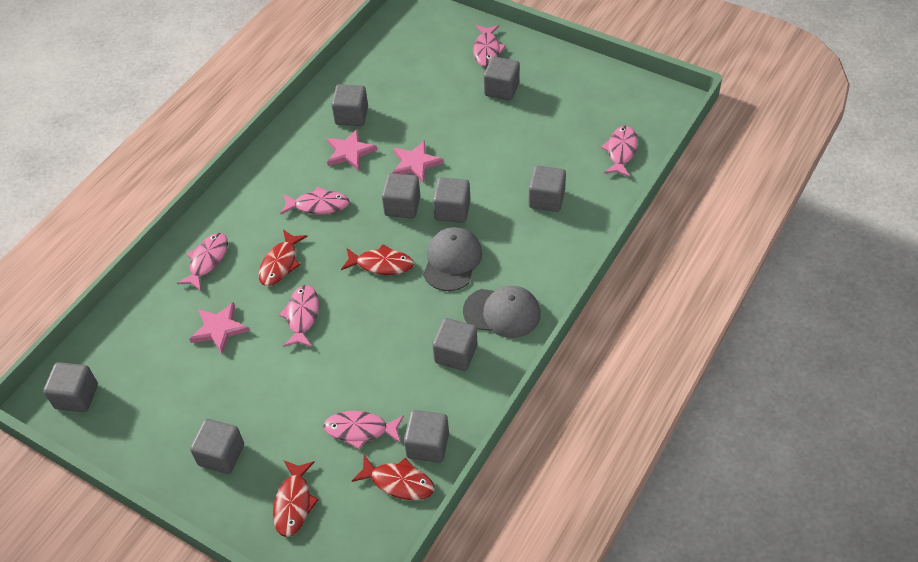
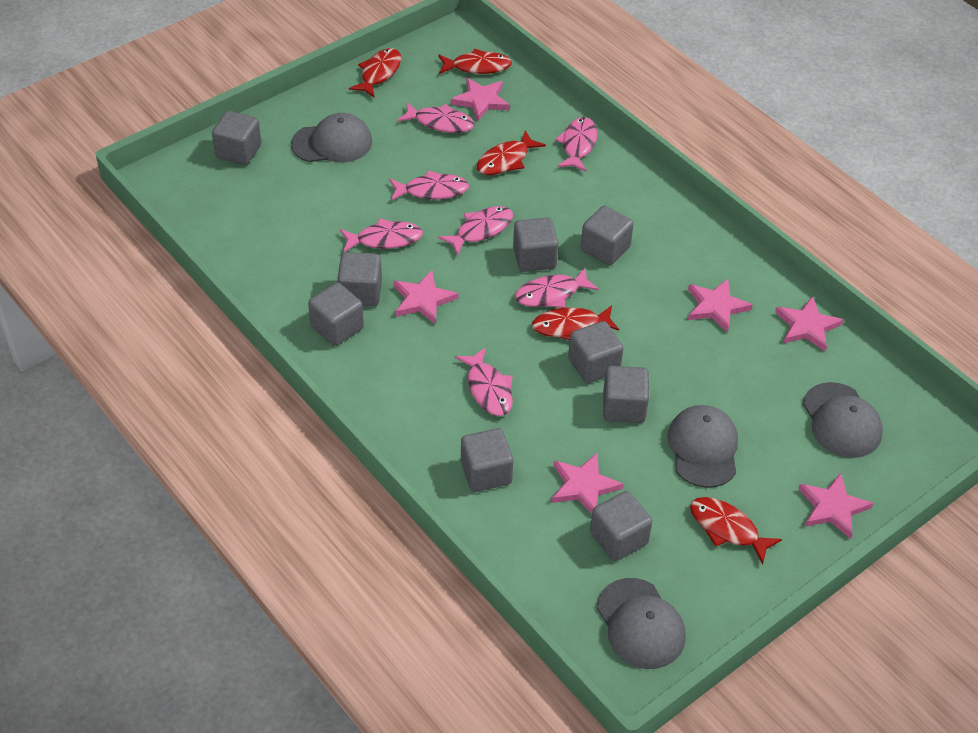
grey cap: 2 -> 4
pink fish: 6 -> 7
pink star: 3 -> 6
red fish: 4 -> 5

